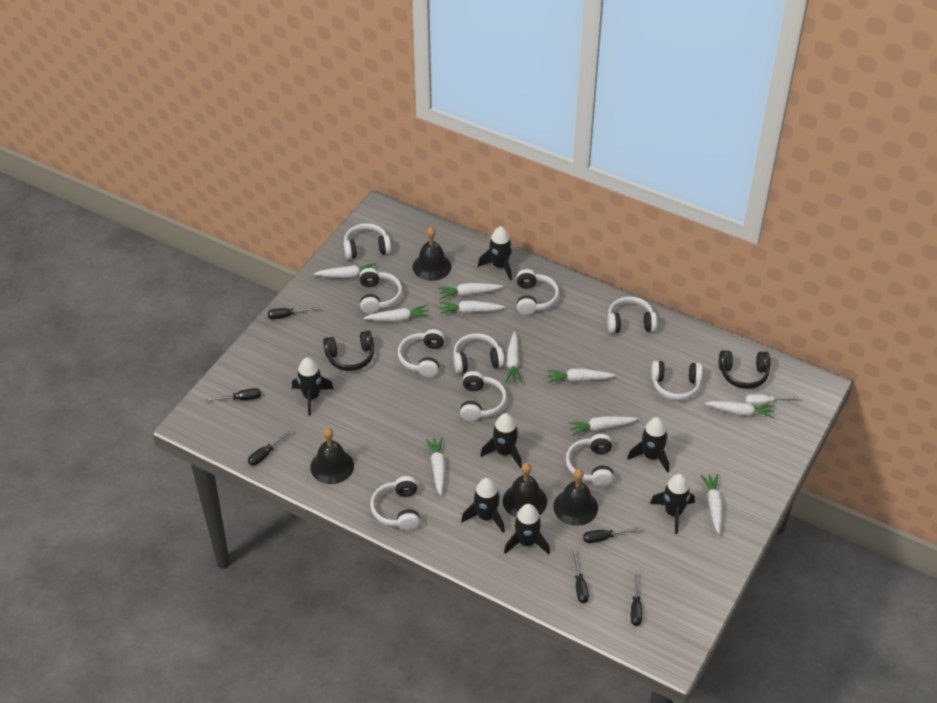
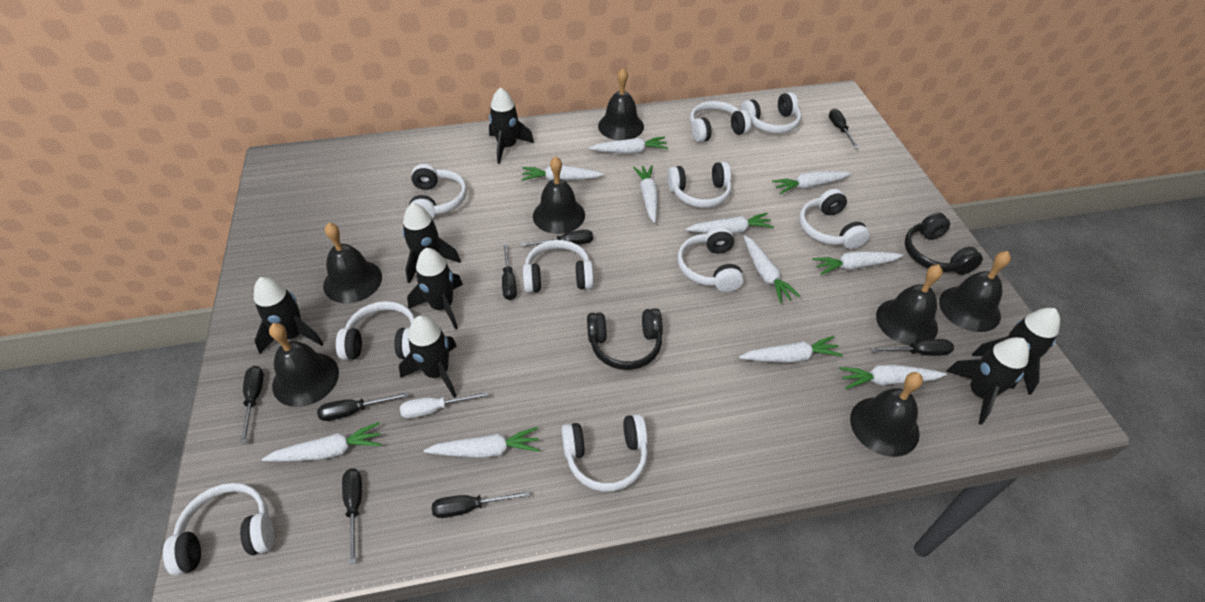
black bell: 4 -> 7
black screwdriver: 6 -> 8
white carrot: 10 -> 11

